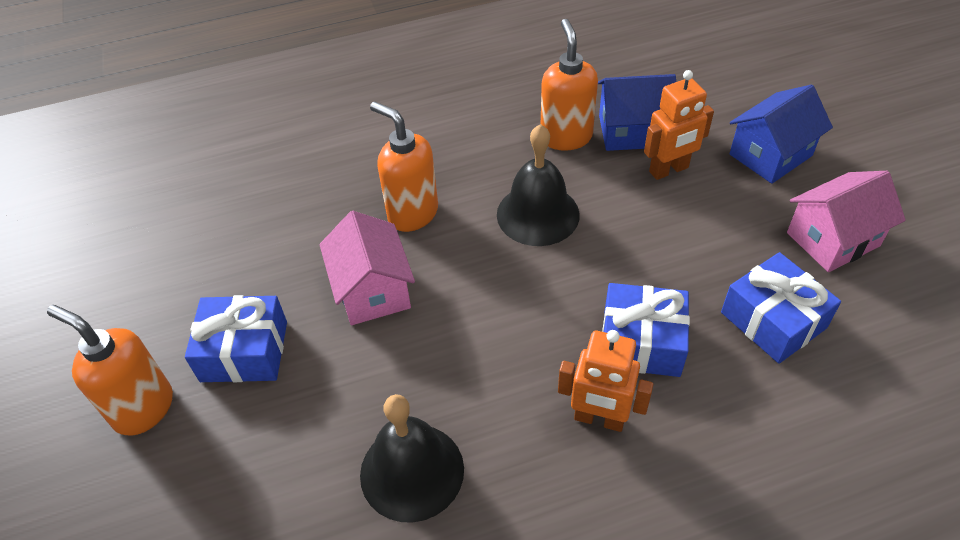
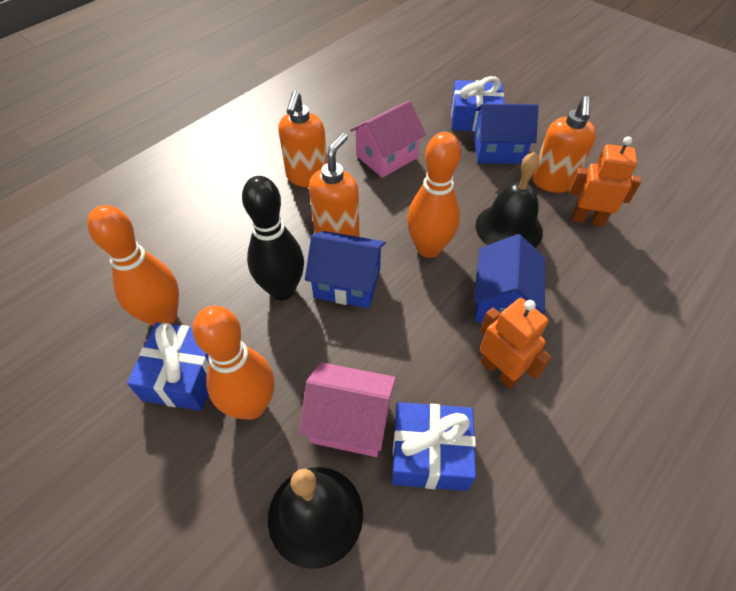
black bowling pin: 0 -> 1
blue house: 2 -> 3
orange bowling pin: 0 -> 3

